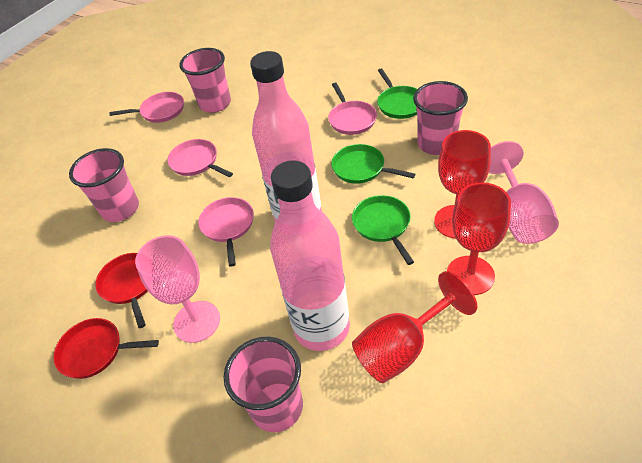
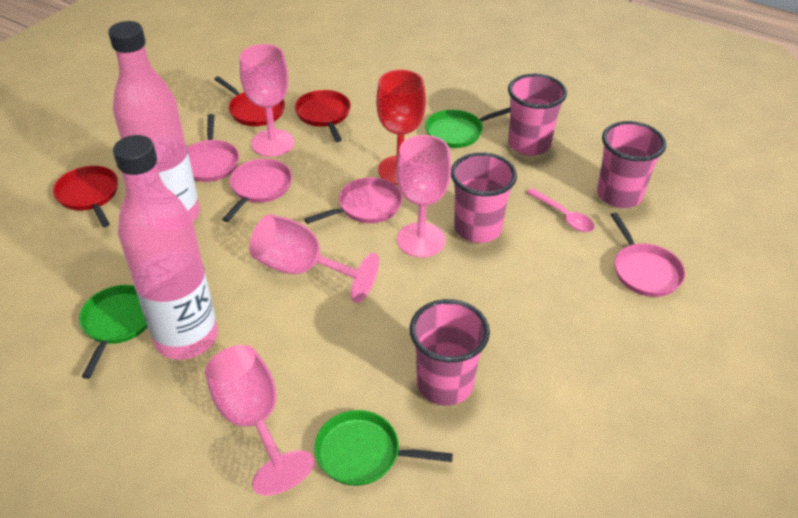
pink goblet: 2 -> 4
pink spoon: 0 -> 1
red goblet: 3 -> 1
red pan: 2 -> 3

